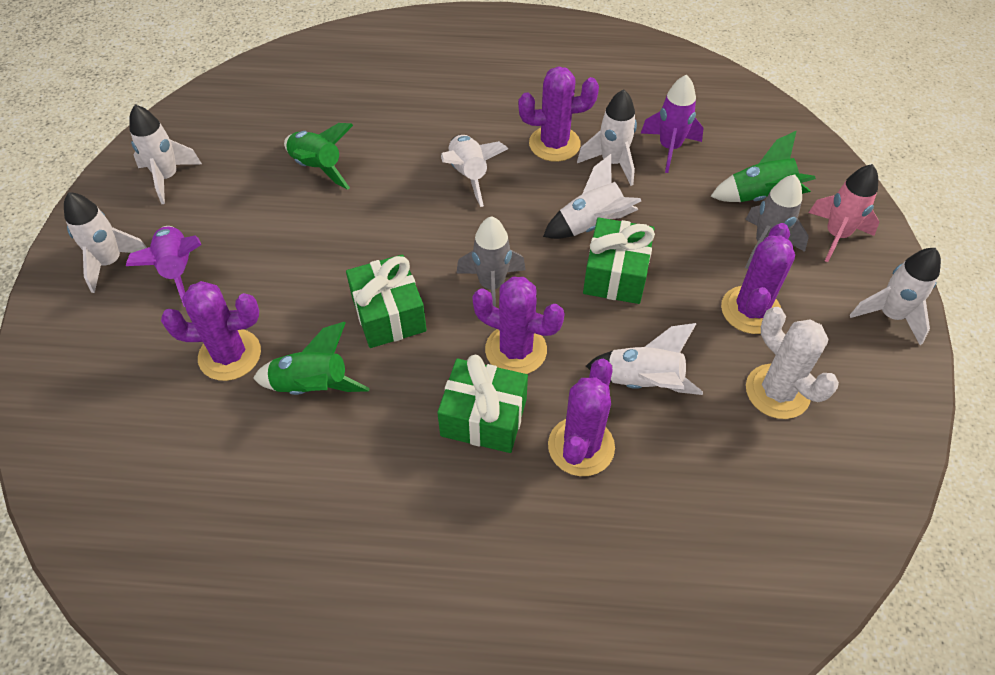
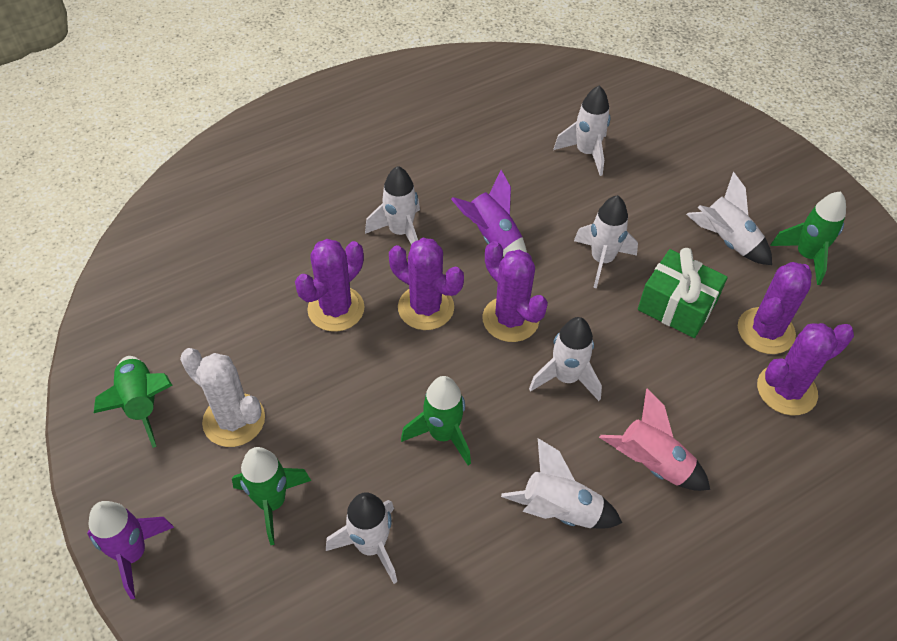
green gift: 3 -> 1
green rocket: 3 -> 4
grey rocket: 2 -> 0

